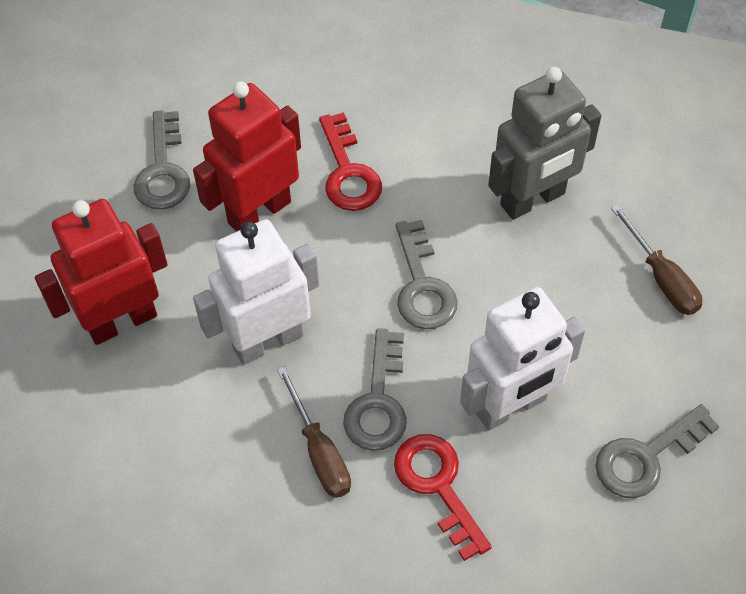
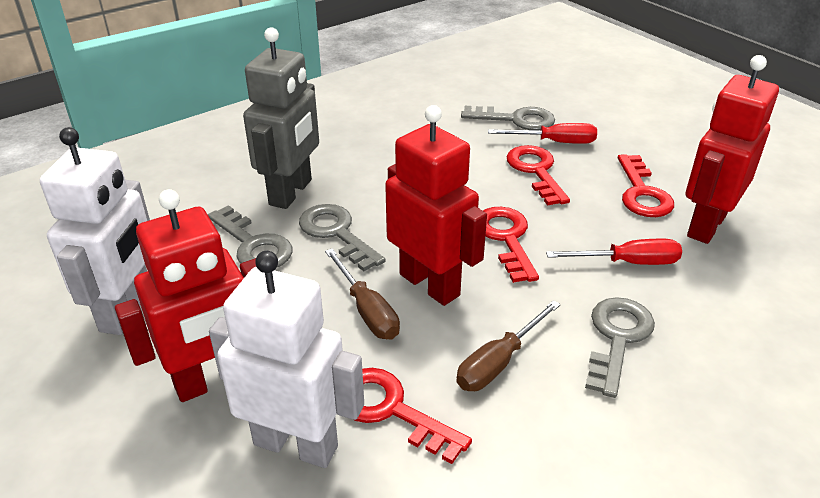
red key: 2 -> 4
red robot: 2 -> 3
red screwdriver: 0 -> 2

